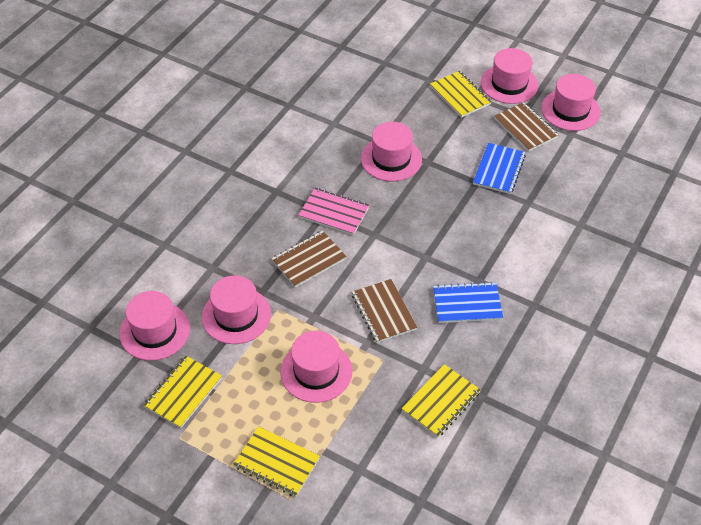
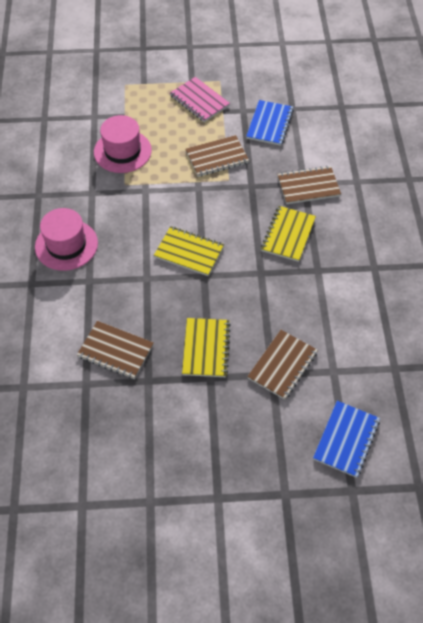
brown notebook: 3 -> 4
pink hat: 6 -> 2
yellow notebook: 4 -> 3

